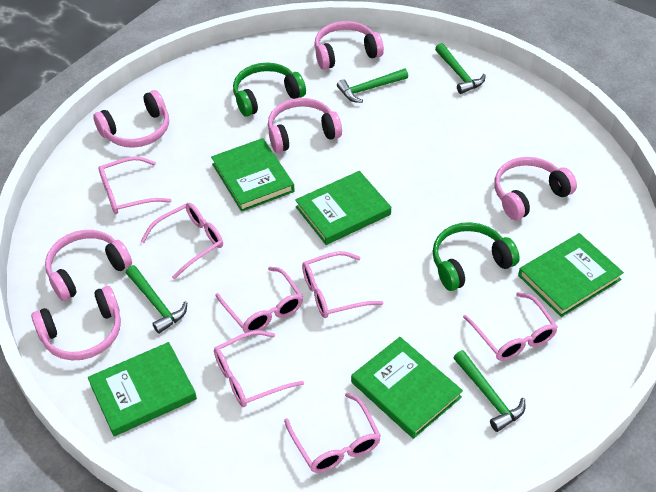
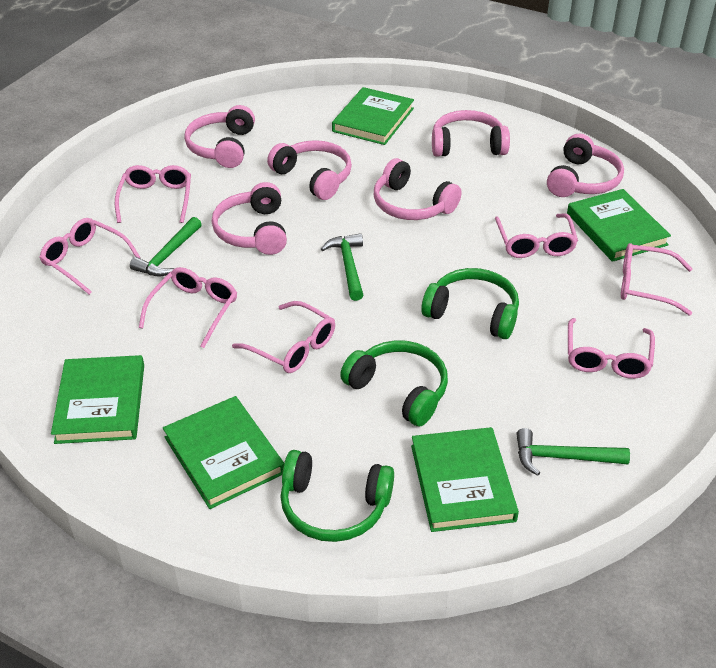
green hammer: 4 -> 3
green headphones: 2 -> 3

